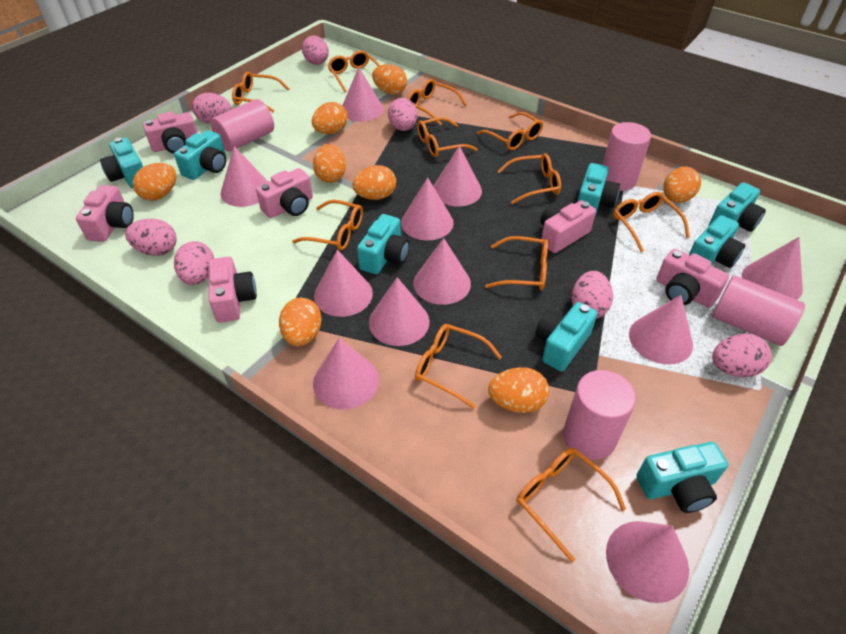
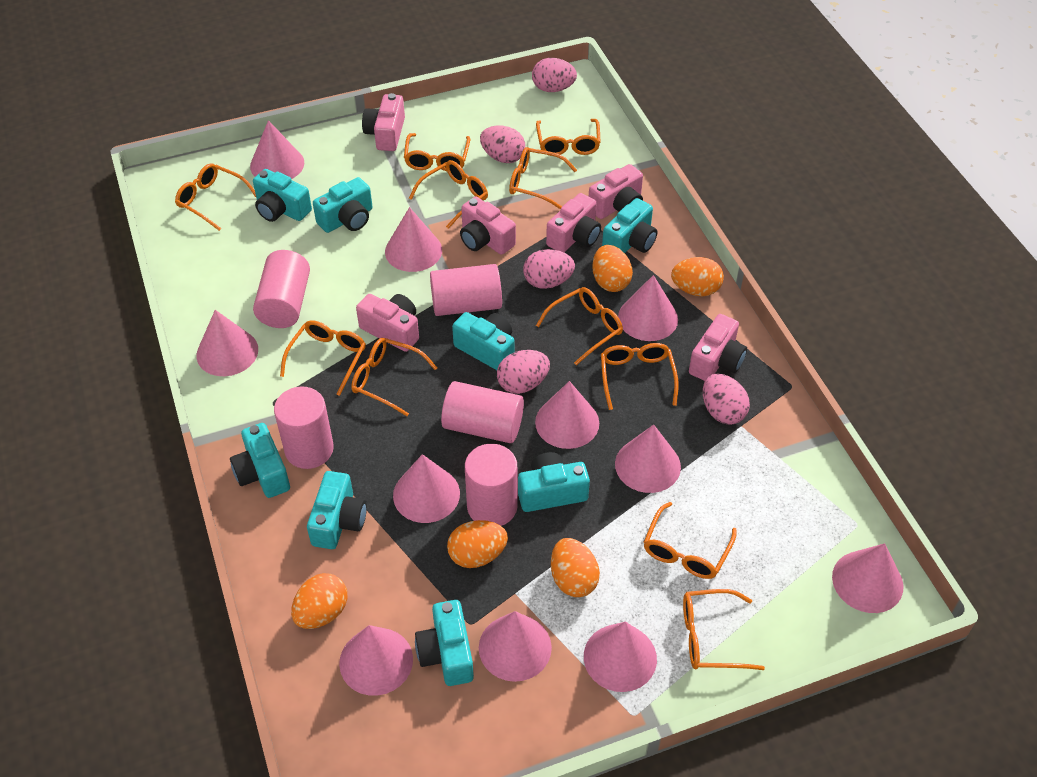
orange egg: 8 -> 5
pink cylinder: 4 -> 5
pink egg: 7 -> 5

